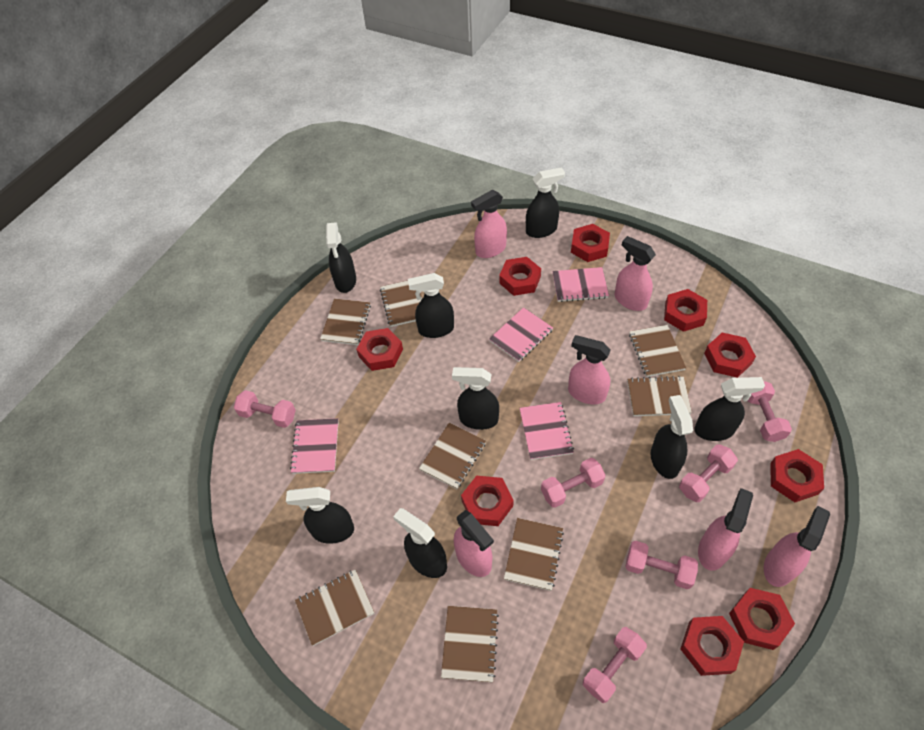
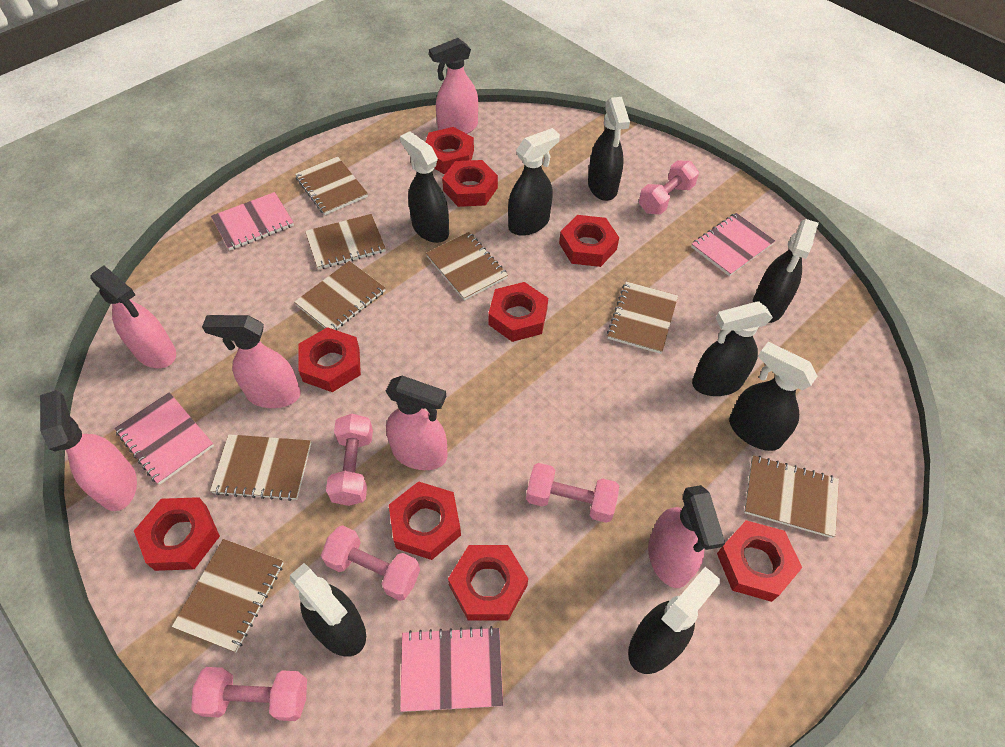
pink dumbbell: 6 -> 5

